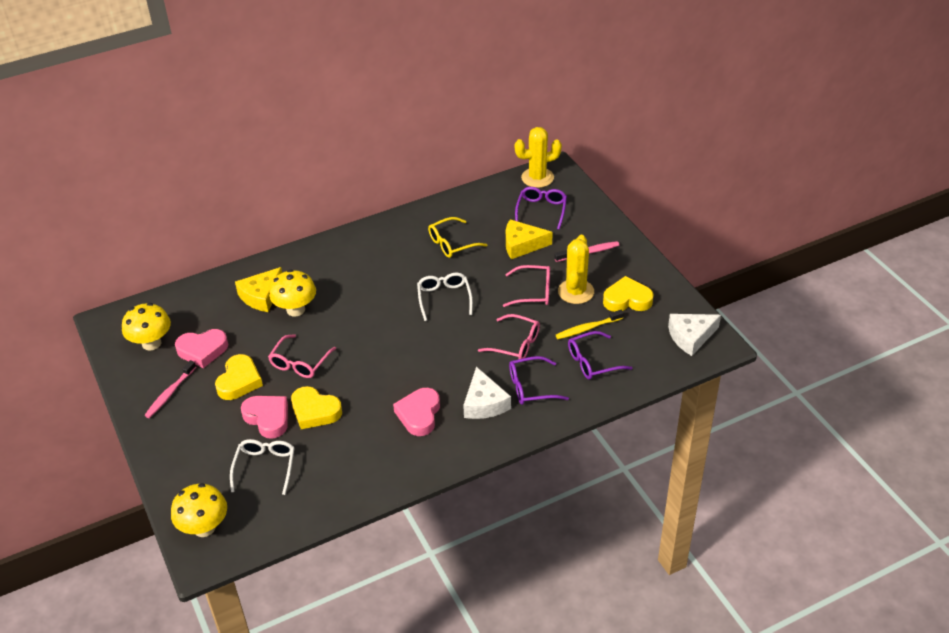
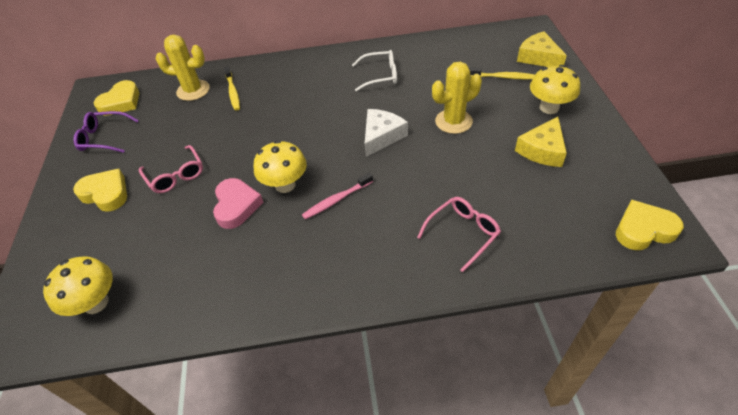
pink glasses: 3 -> 2
pink heart: 3 -> 1
pink toothbrush: 2 -> 1
purple glasses: 3 -> 1
white cheese: 2 -> 1
white glasses: 2 -> 1
yellow glasses: 1 -> 0
yellow toothbrush: 1 -> 2

